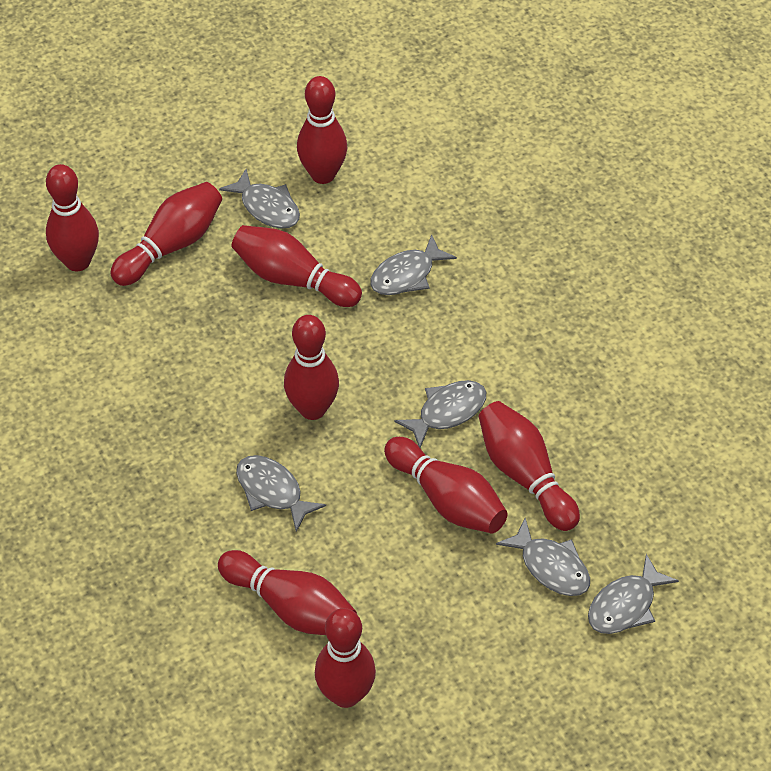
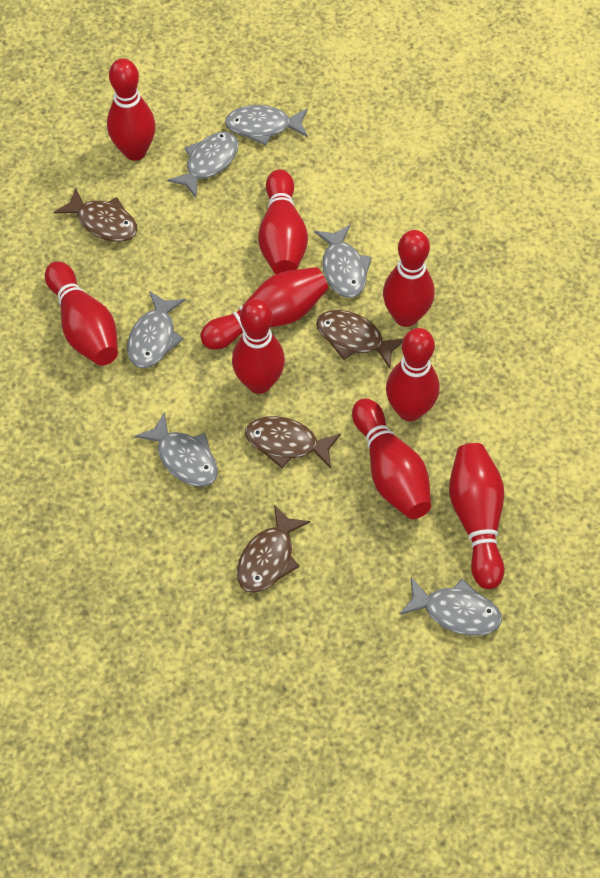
brown fish: 0 -> 4

